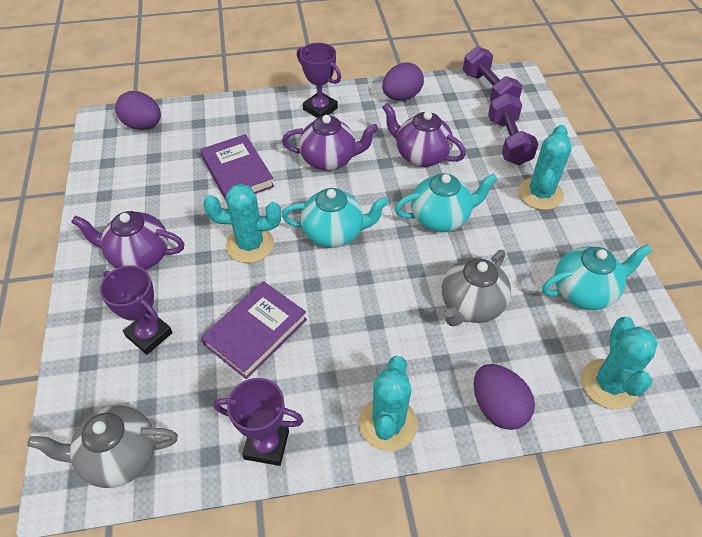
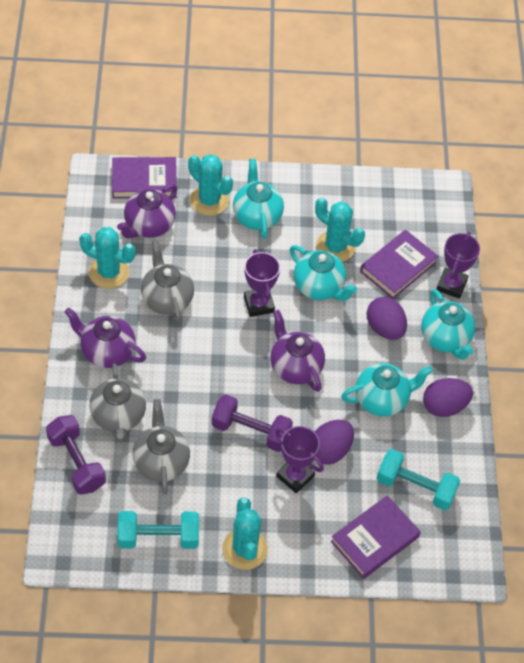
grey teapot: 2 -> 3
purple book: 2 -> 3
turquoise dumbbell: 0 -> 2
turquoise teapot: 3 -> 4

